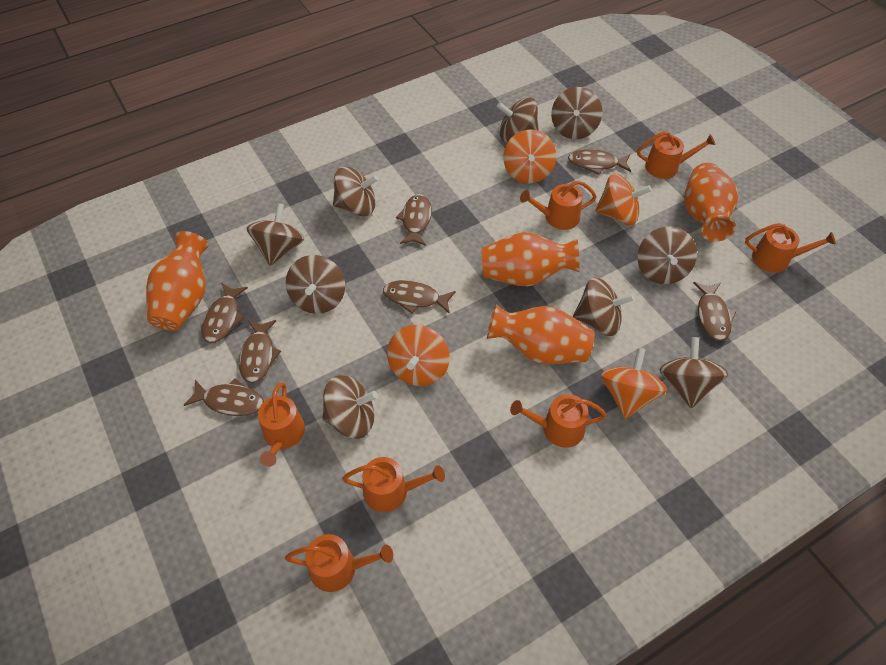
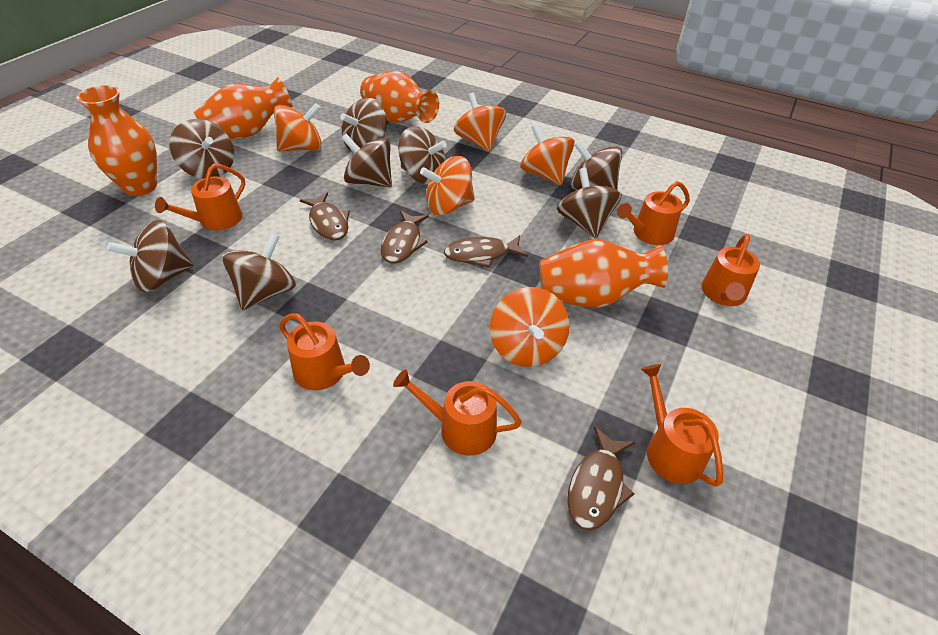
brown fish: 7 -> 4
brown spinning top: 9 -> 8
orange spinning top: 4 -> 5
orange watering can: 7 -> 6

